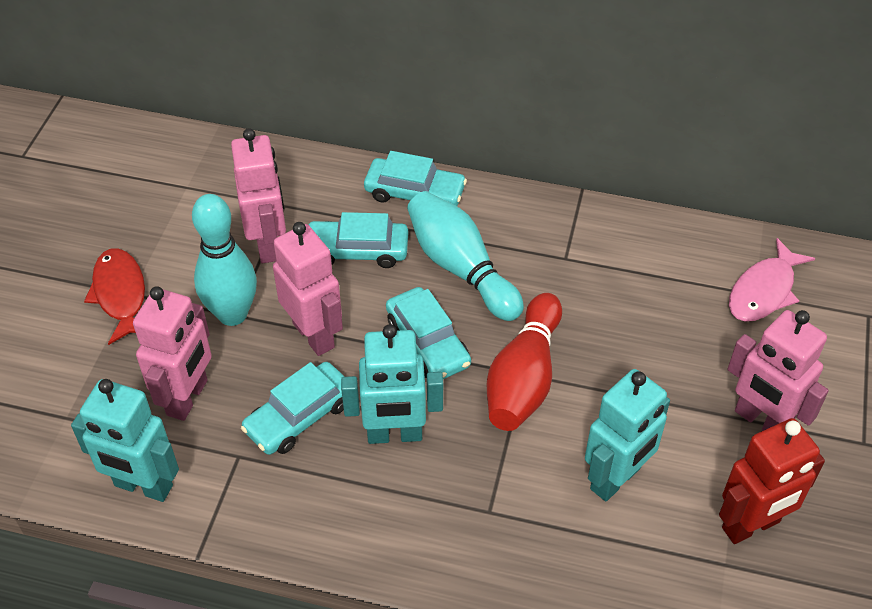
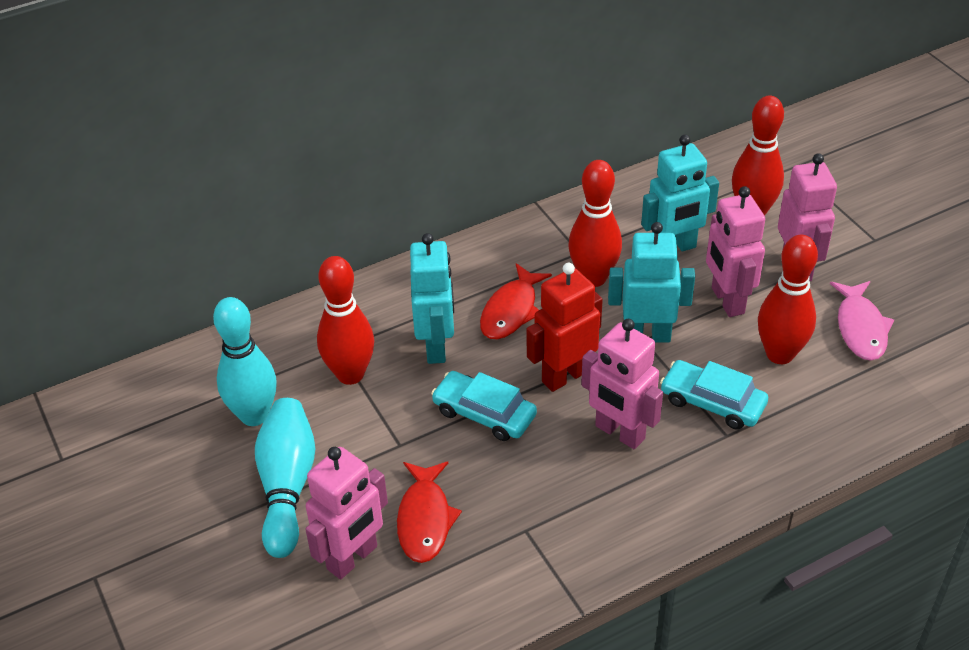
red bowling pin: 1 -> 4
red fish: 1 -> 2
turquoise car: 4 -> 2

